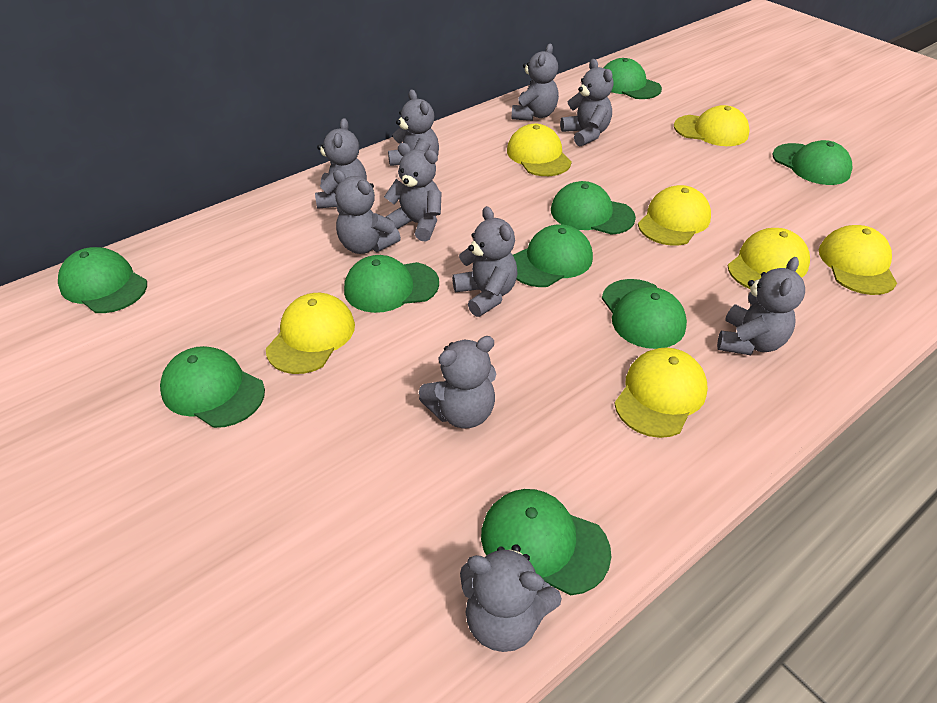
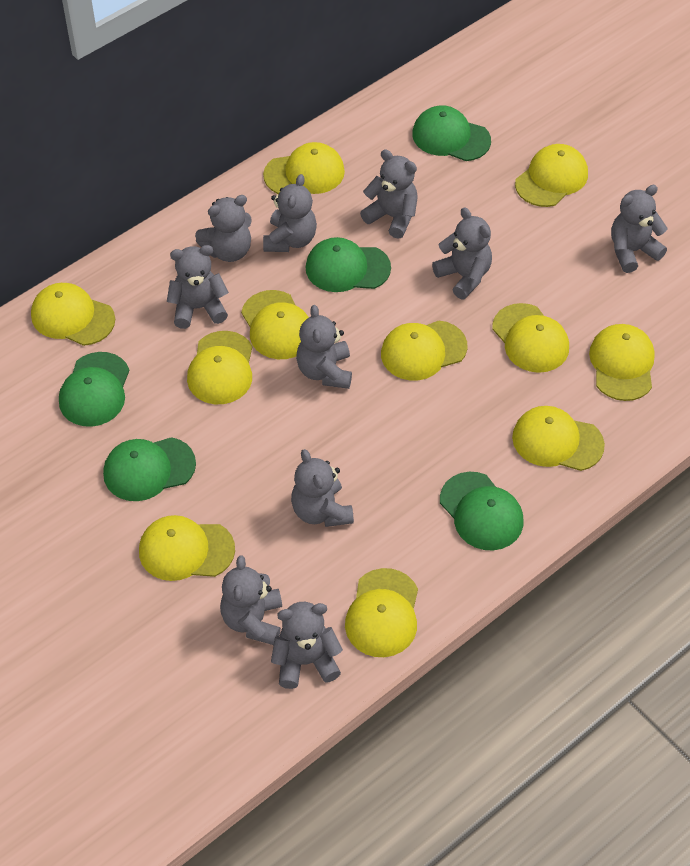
green cap: 9 -> 5
yellow cap: 7 -> 11

